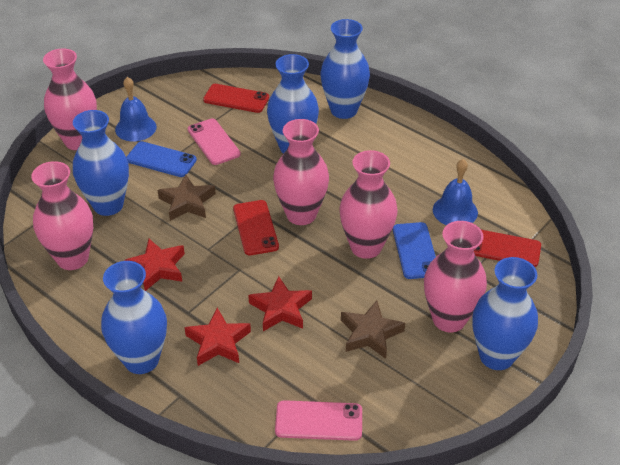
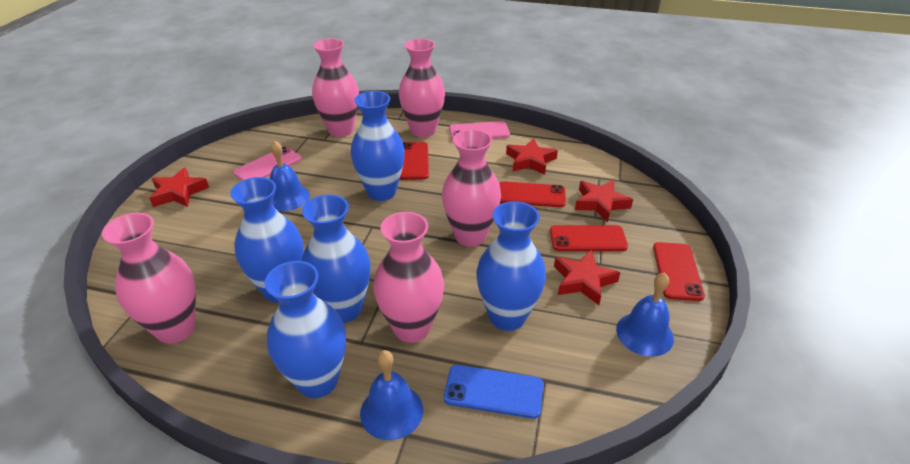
blue bell: 2 -> 3
blue phone: 2 -> 1
brown star: 2 -> 0
red phone: 3 -> 4
red star: 3 -> 4

